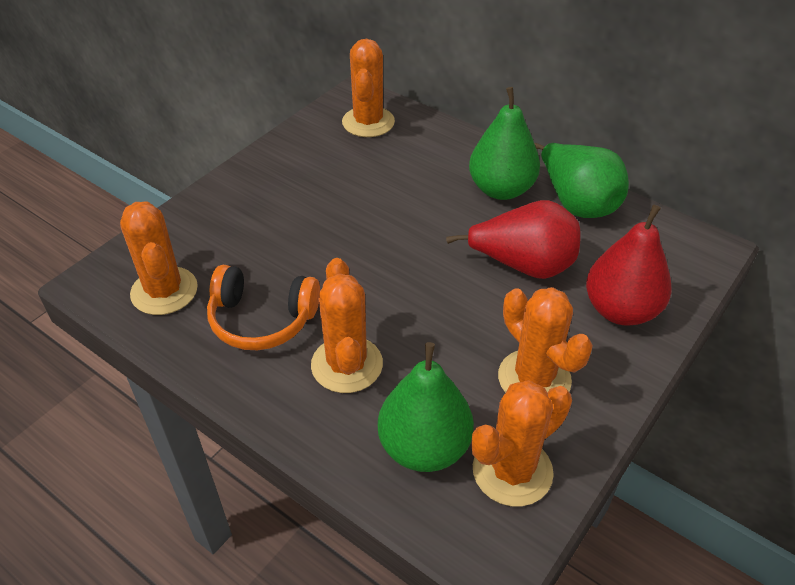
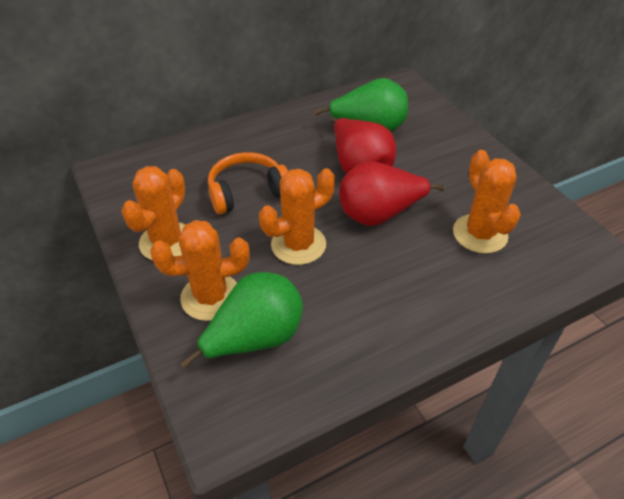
green pear: 3 -> 2
orange cactus: 5 -> 4

